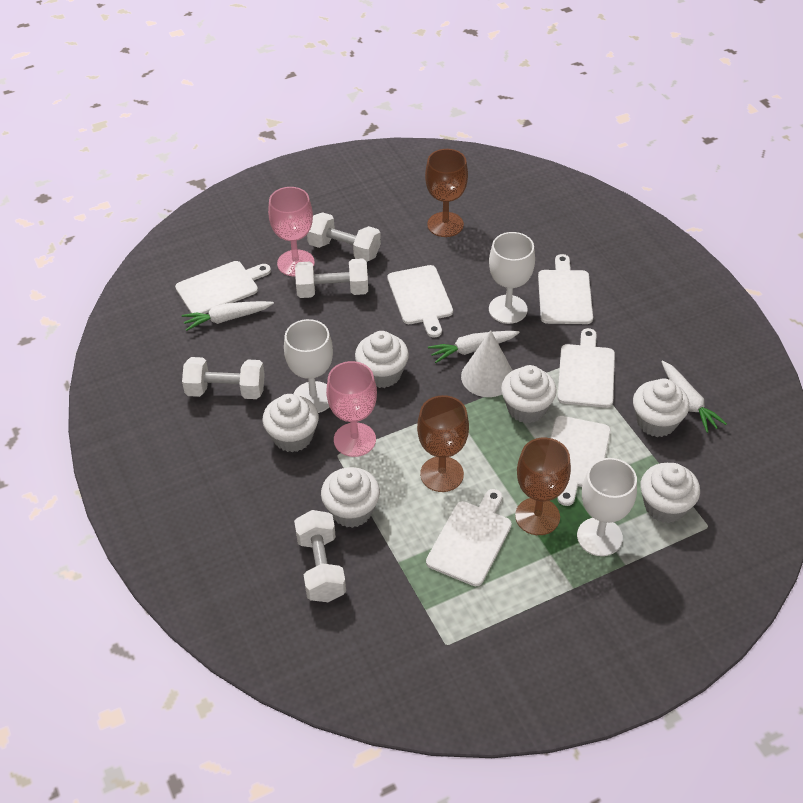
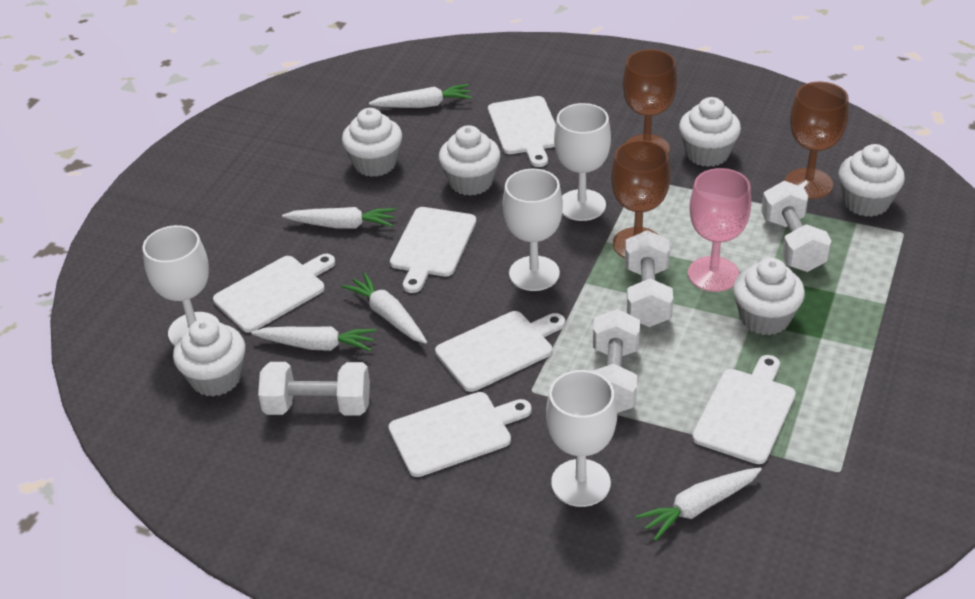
pink goblet: 2 -> 1
white carrot: 3 -> 5
white cone: 1 -> 0
white goblet: 3 -> 4

